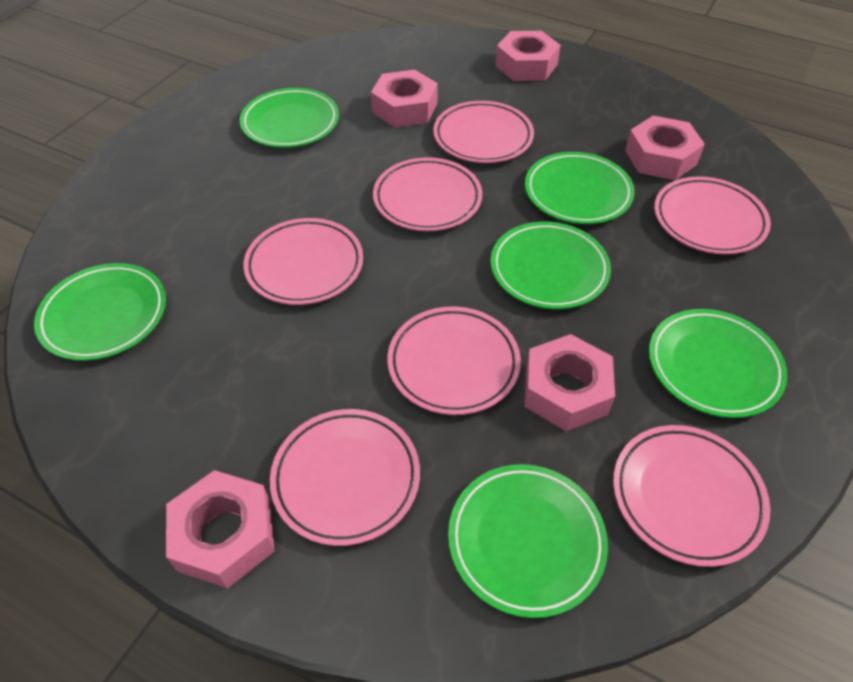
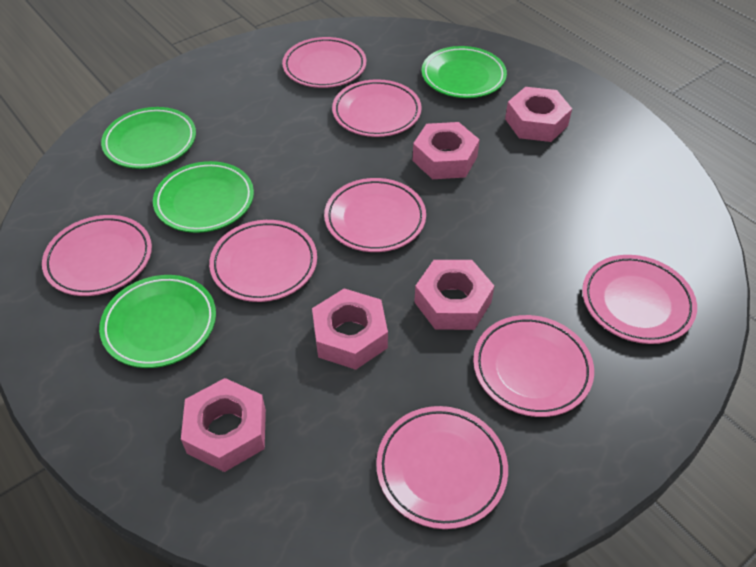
green plate: 6 -> 4
pink plate: 7 -> 8

